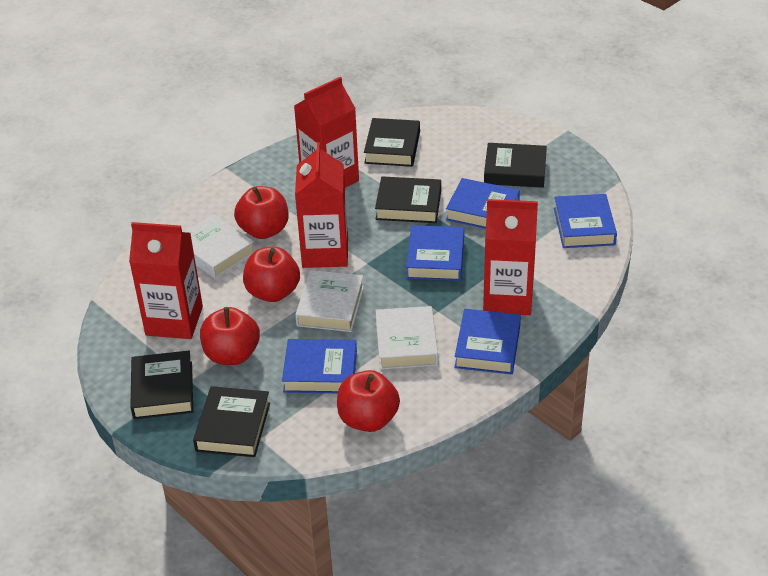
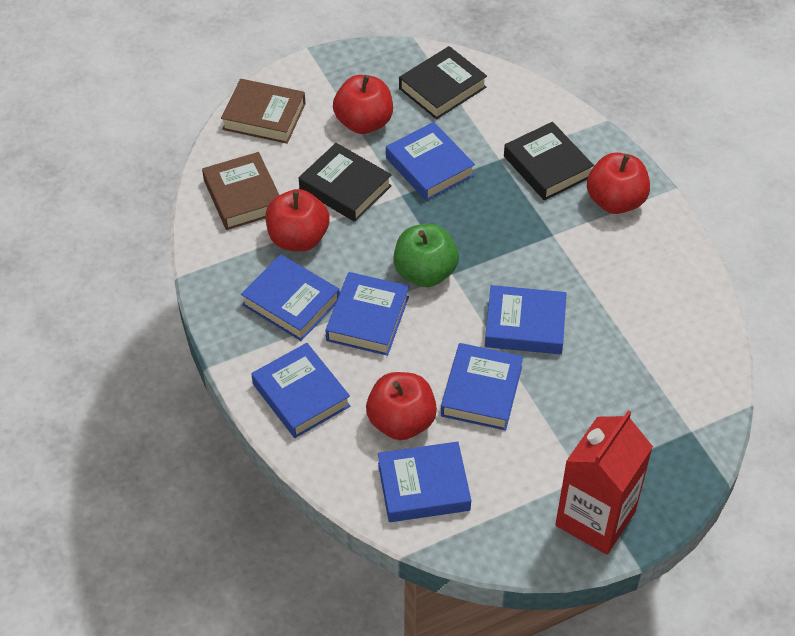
black book: 5 -> 3
blue book: 5 -> 7
brown book: 0 -> 2
green apple: 0 -> 1
red carton: 4 -> 1
white book: 3 -> 0

